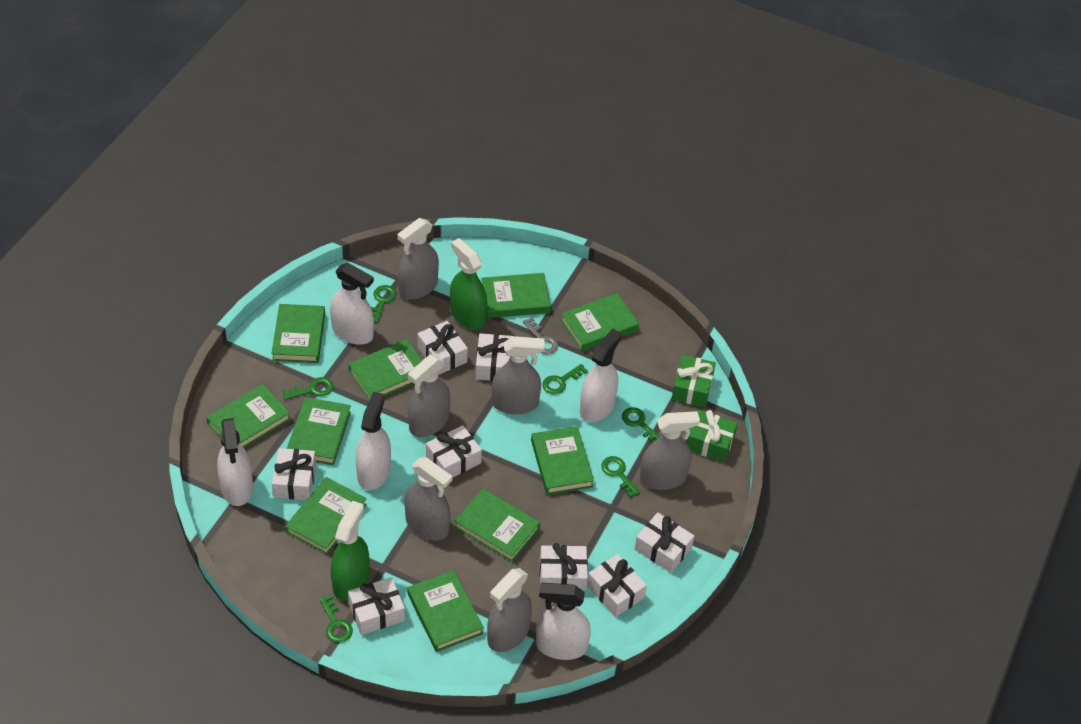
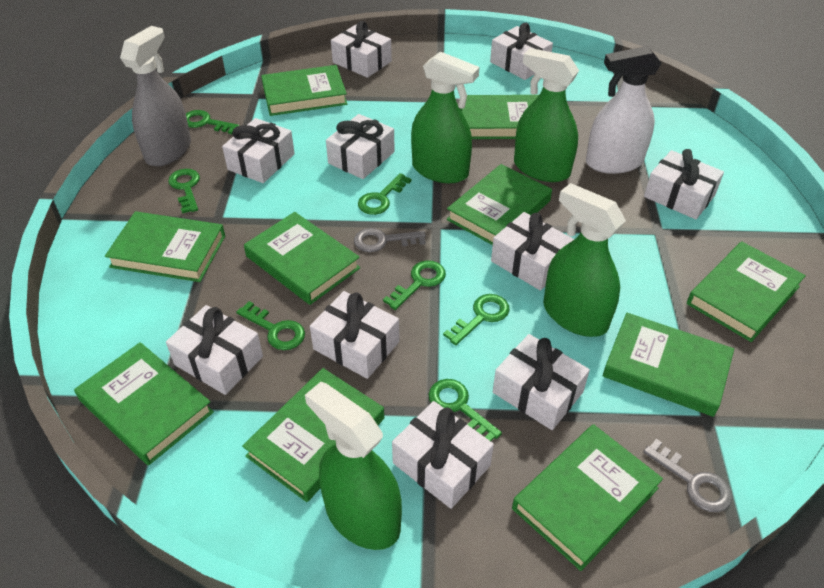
green gift: 2 -> 0
green key: 6 -> 7
green spray bottle: 2 -> 4
grey key: 1 -> 2
grey spray bottle: 6 -> 1
white gift: 8 -> 10
white spray bottle: 5 -> 1

